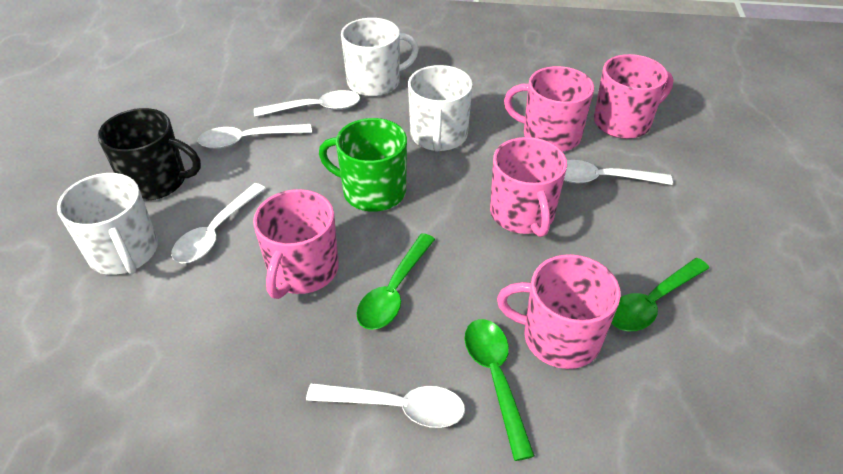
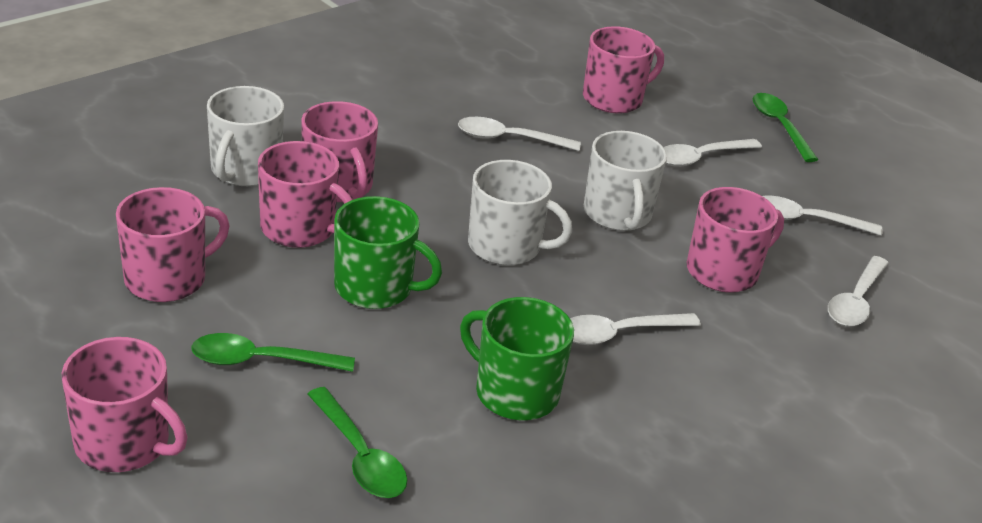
black mug: 1 -> 0
green mug: 1 -> 2
pink mug: 5 -> 6

